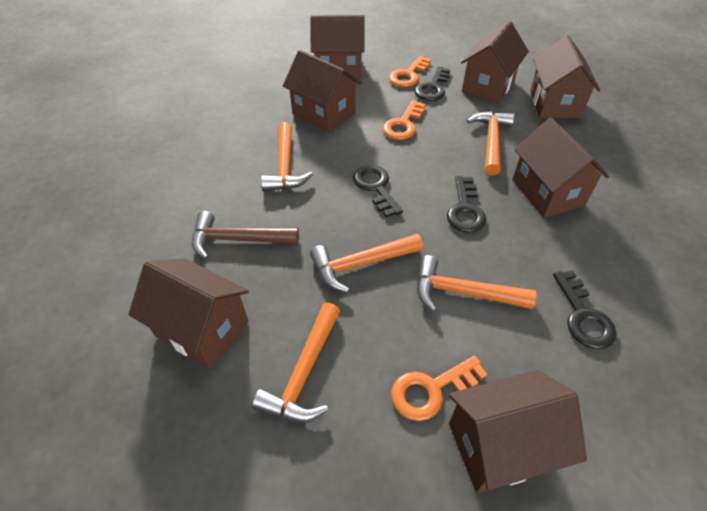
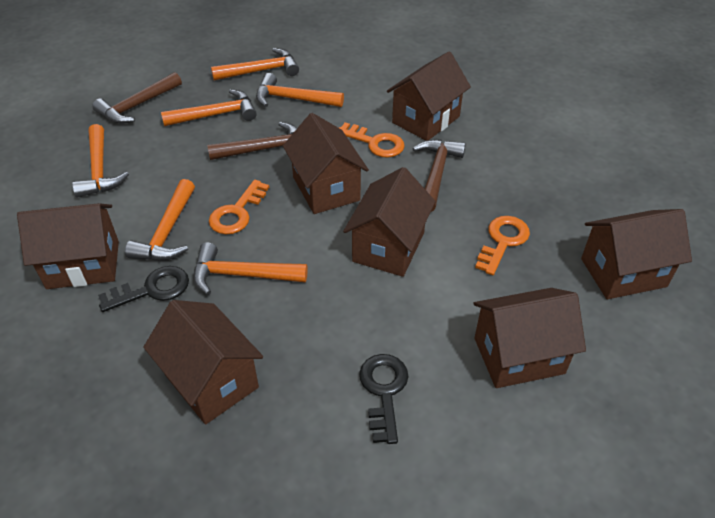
black key: 4 -> 2
brown hammer: 1 -> 3
orange hammer: 5 -> 6

